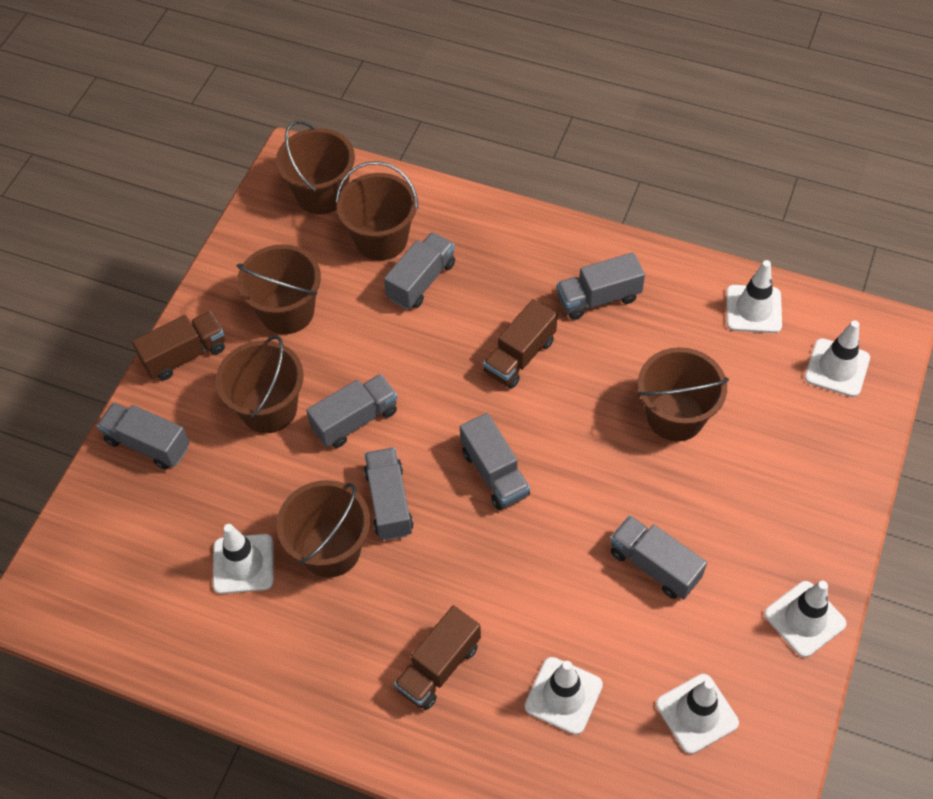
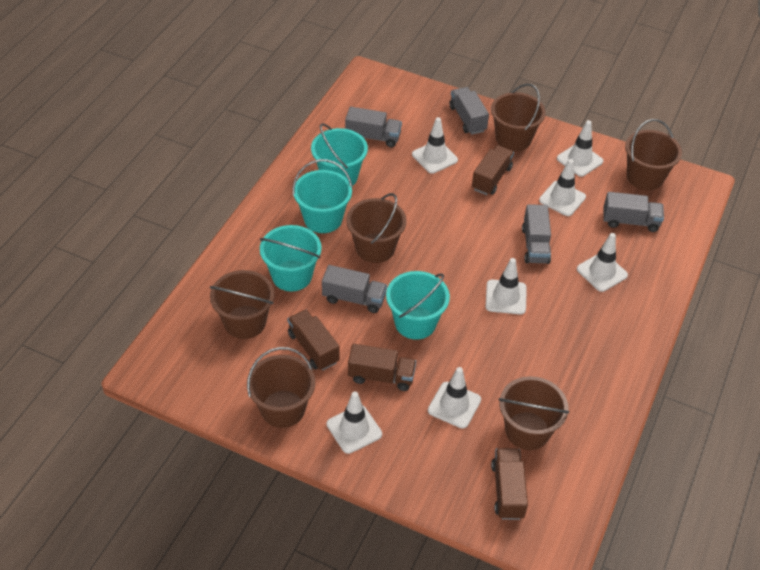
brown truck: 3 -> 4
grey truck: 7 -> 5
turquoise bucket: 0 -> 4
white traffic cone: 6 -> 7

